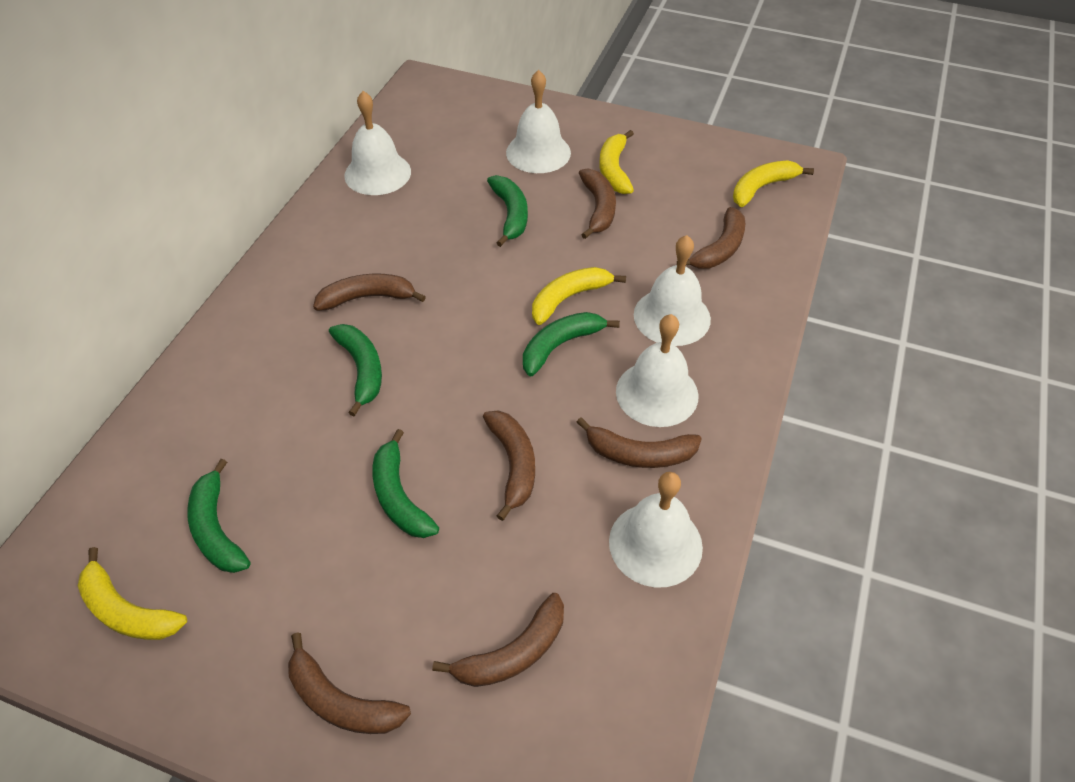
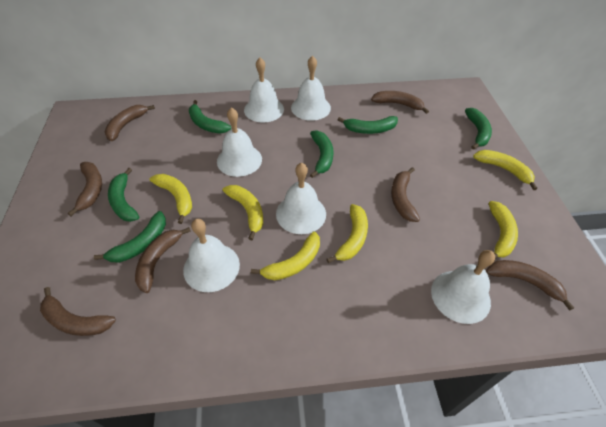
green banana: 5 -> 6
white bell: 5 -> 6
yellow banana: 4 -> 6

